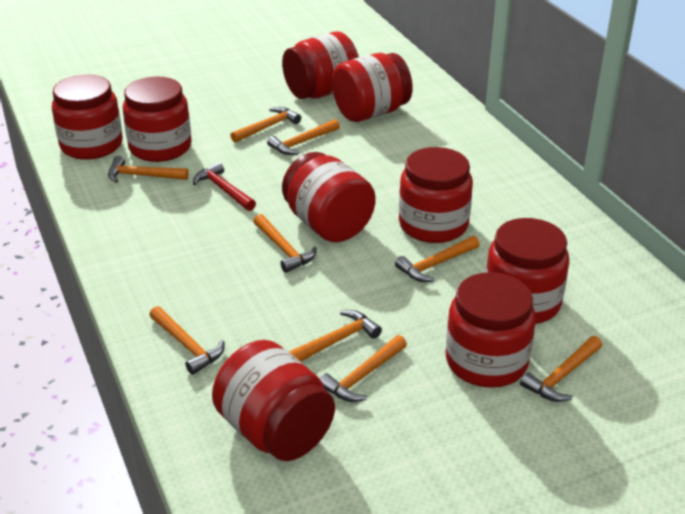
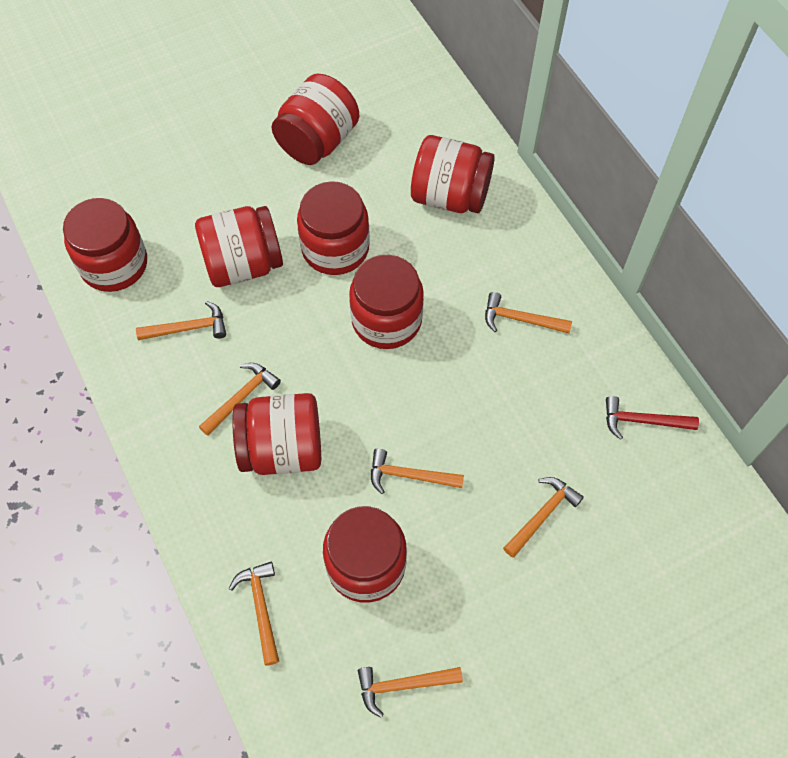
orange hammer: 9 -> 7
red jar: 9 -> 8

